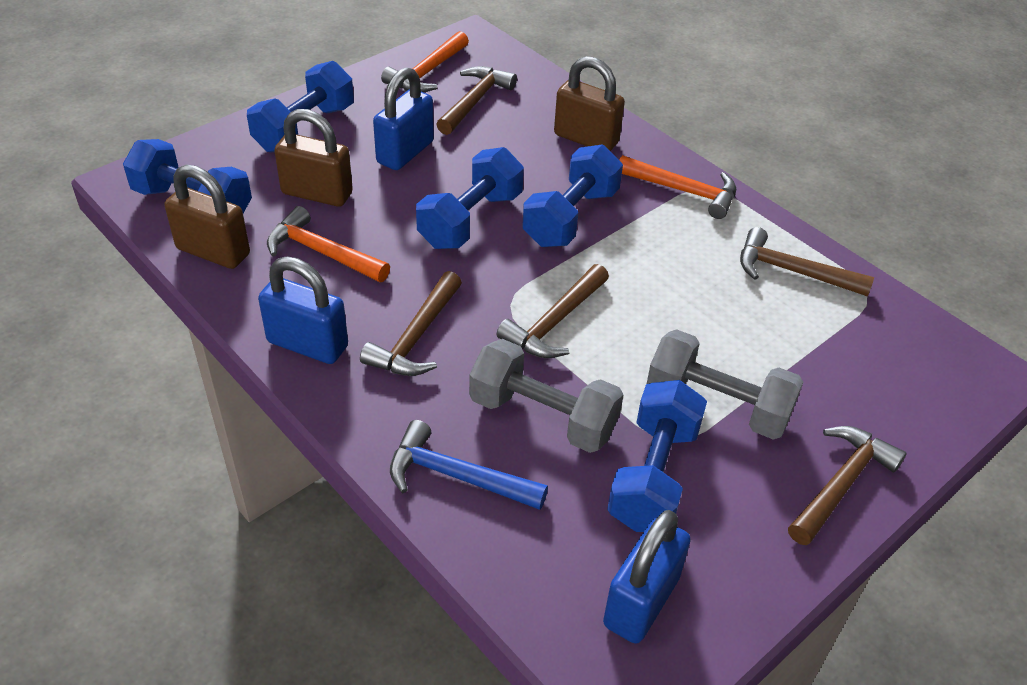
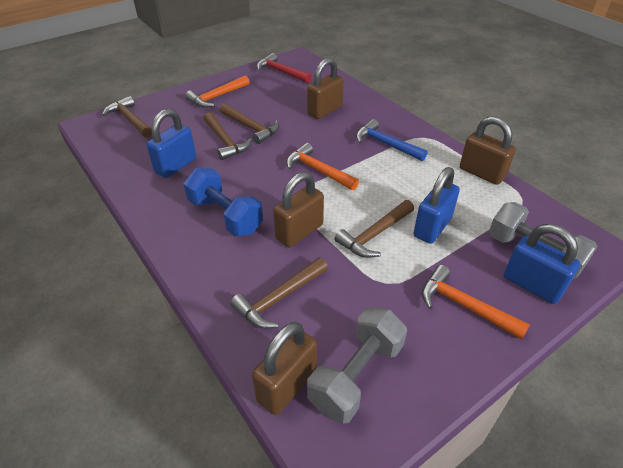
blue dumbbell: 5 -> 1
brown padlock: 3 -> 4
red hammer: 0 -> 1

